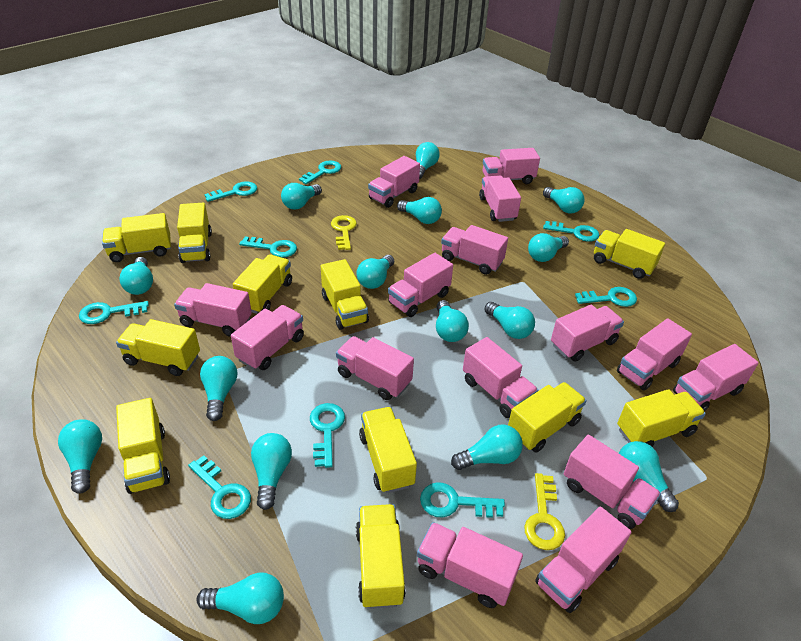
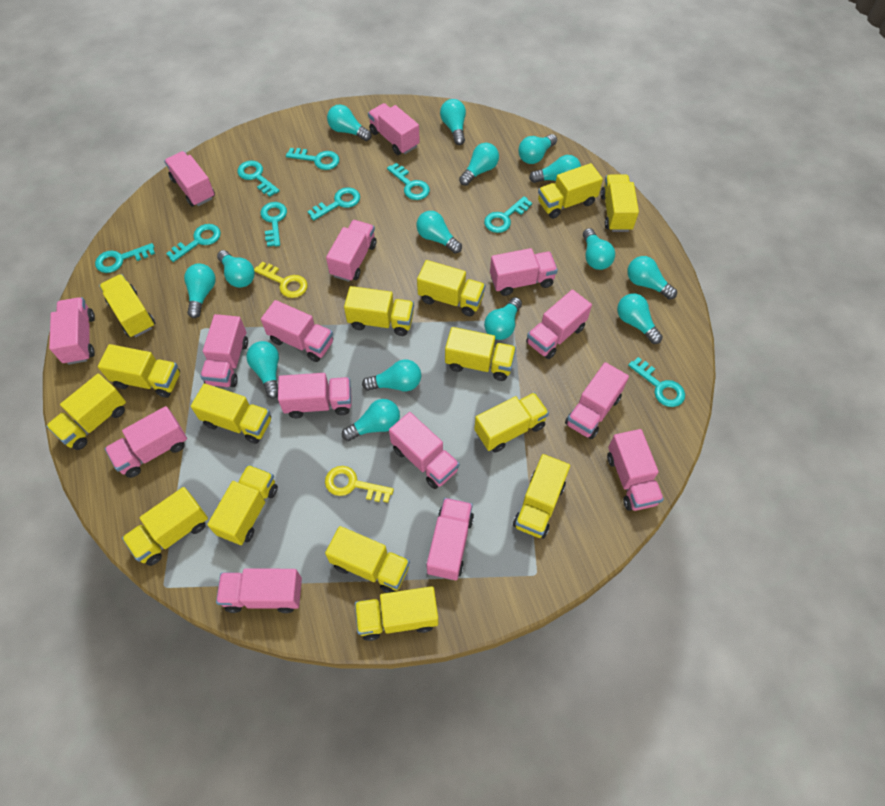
yellow truck: 11 -> 15

